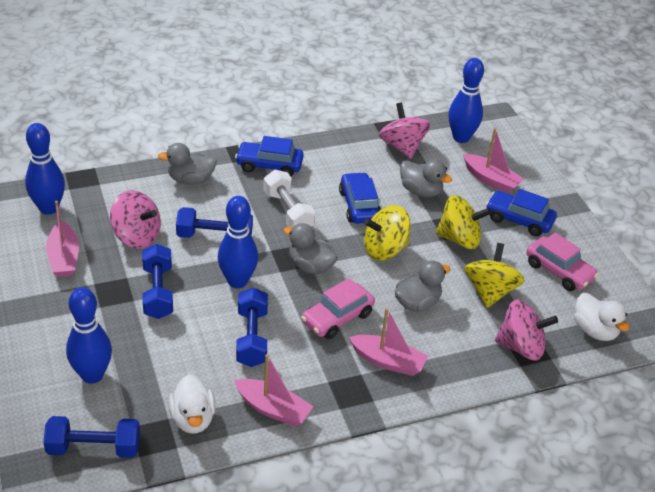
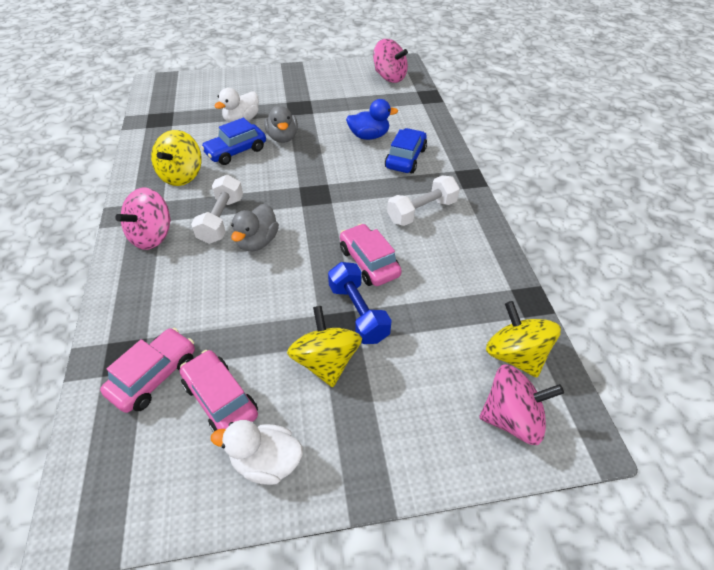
blue bowling pin: 4 -> 0
blue car: 3 -> 2
blue duck: 0 -> 1
blue dumbbell: 4 -> 1
grey duck: 4 -> 2
pink boat: 4 -> 0
pink car: 2 -> 3
white dumbbell: 1 -> 2

